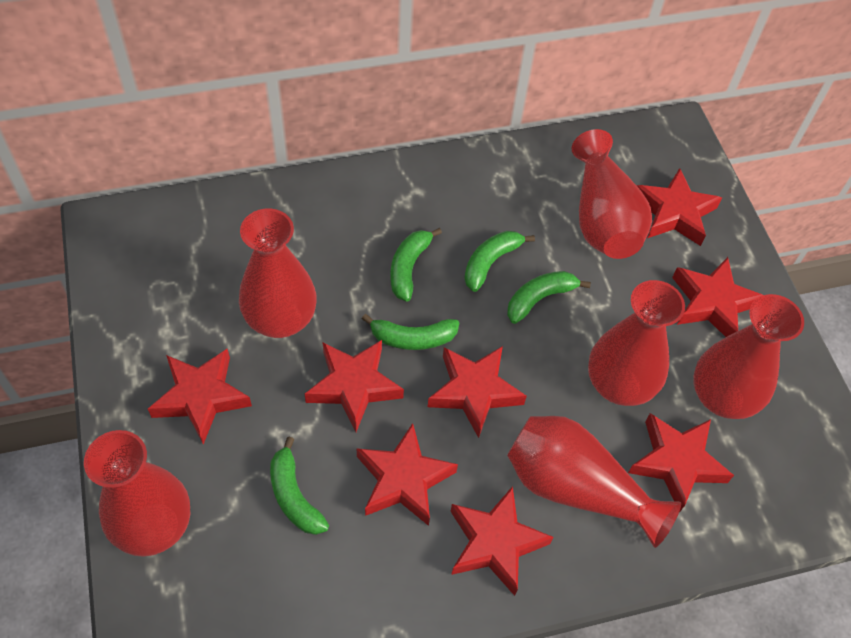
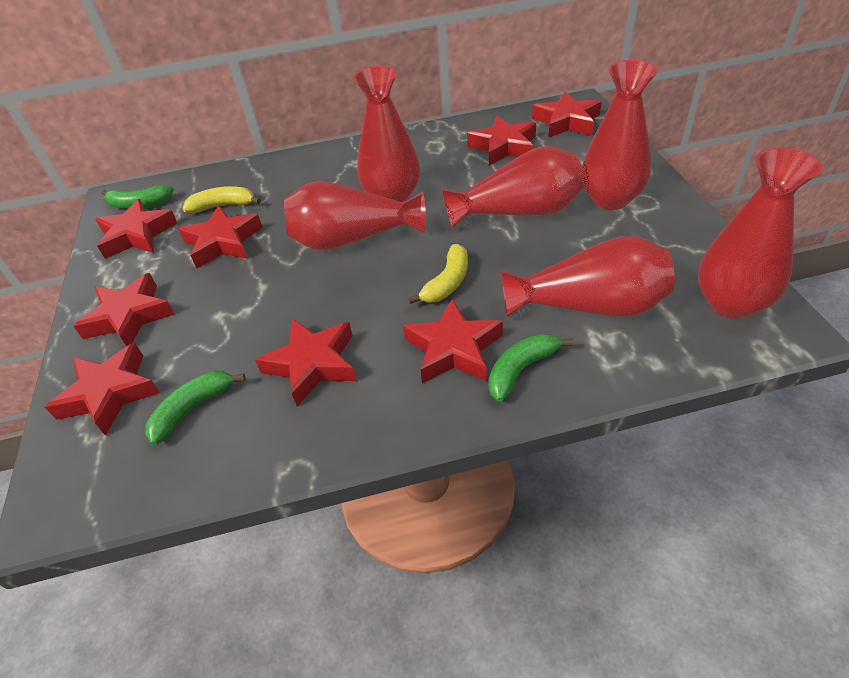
green banana: 5 -> 3
yellow banana: 0 -> 2

